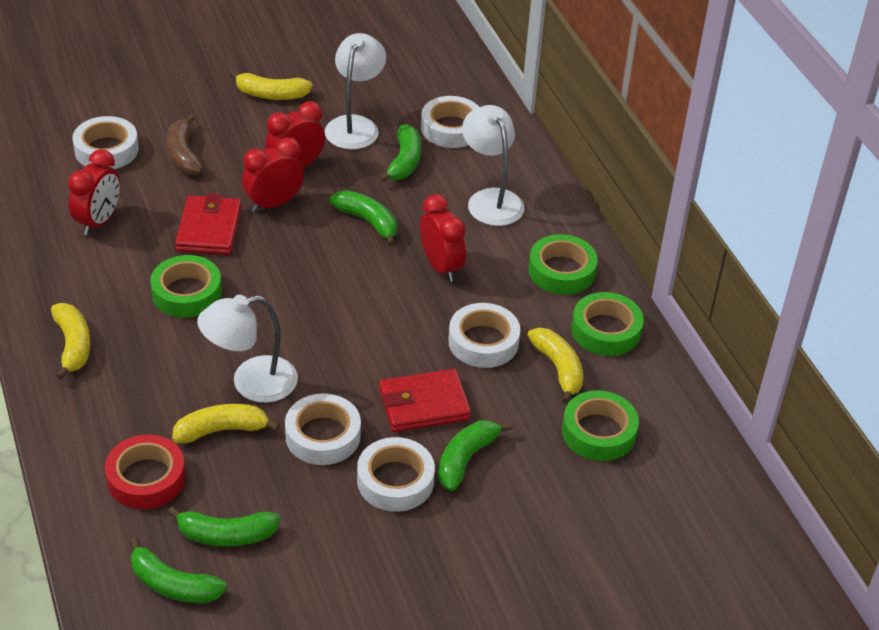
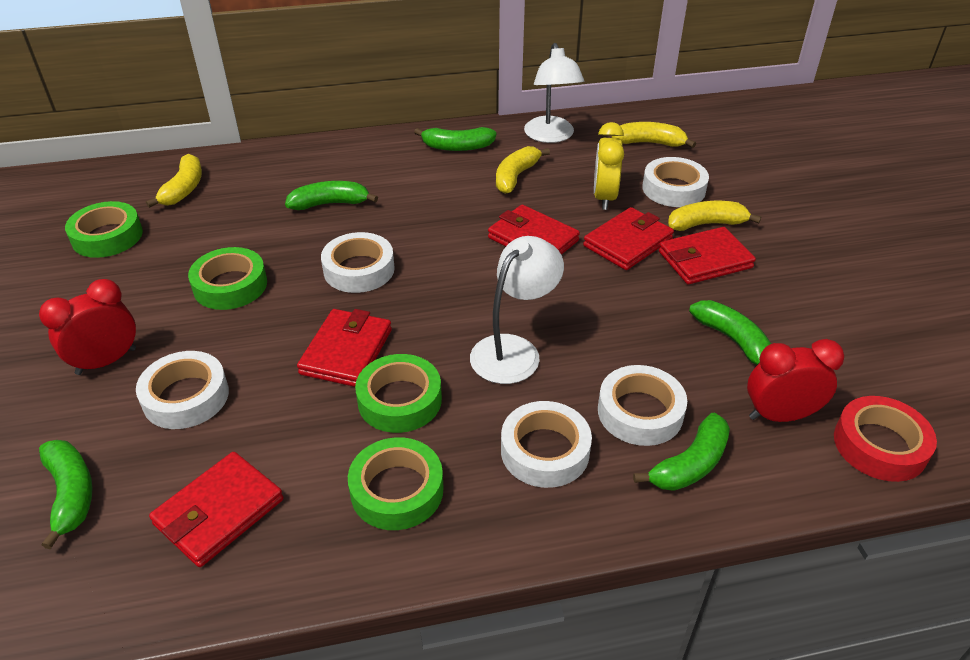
brown banana: 1 -> 0
red clock: 4 -> 2
red wallet: 2 -> 5
white lamp: 3 -> 2
yellow clock: 0 -> 1

